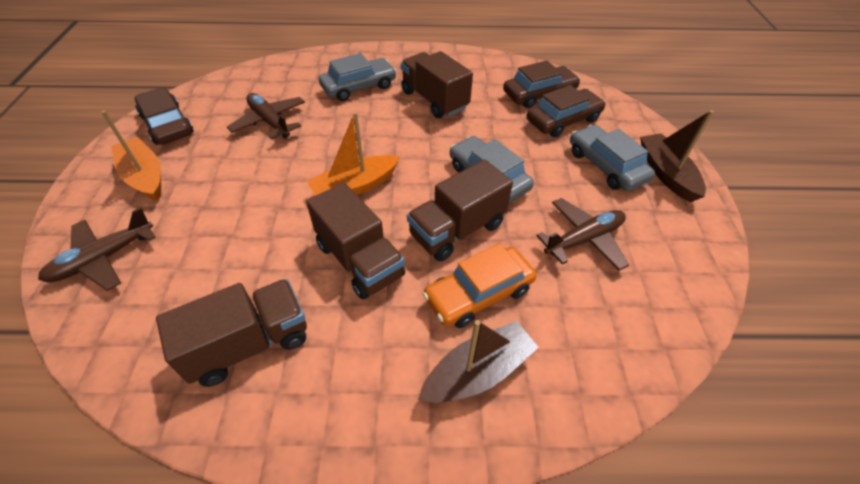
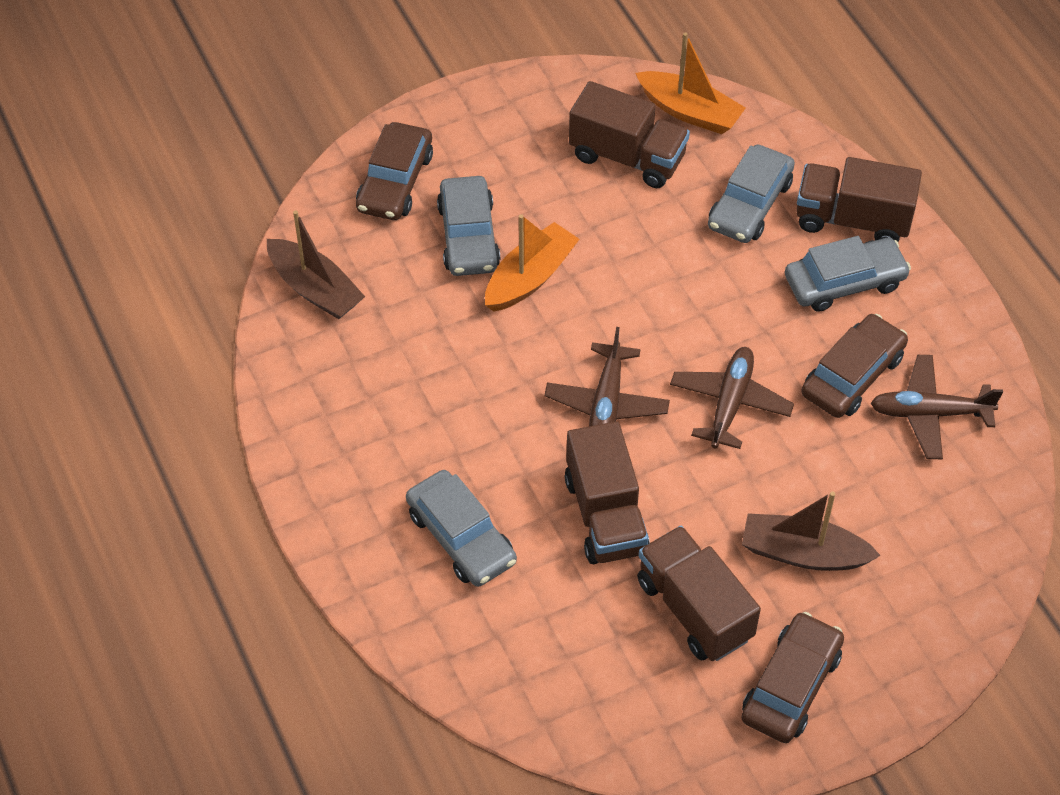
grey car: 3 -> 4
orange car: 1 -> 0

